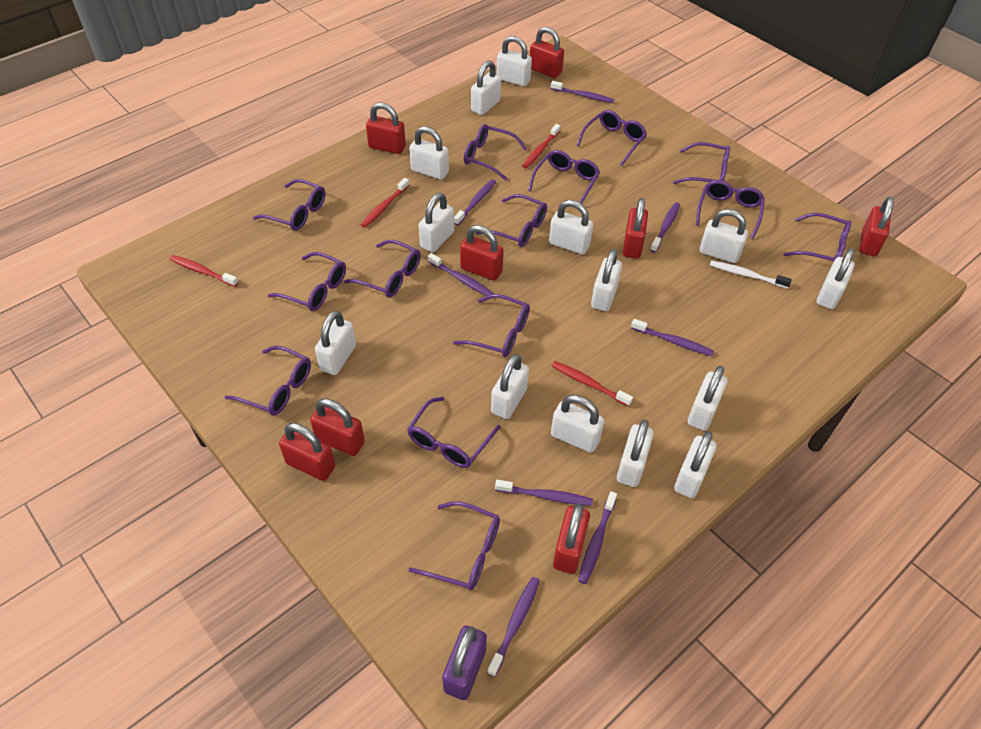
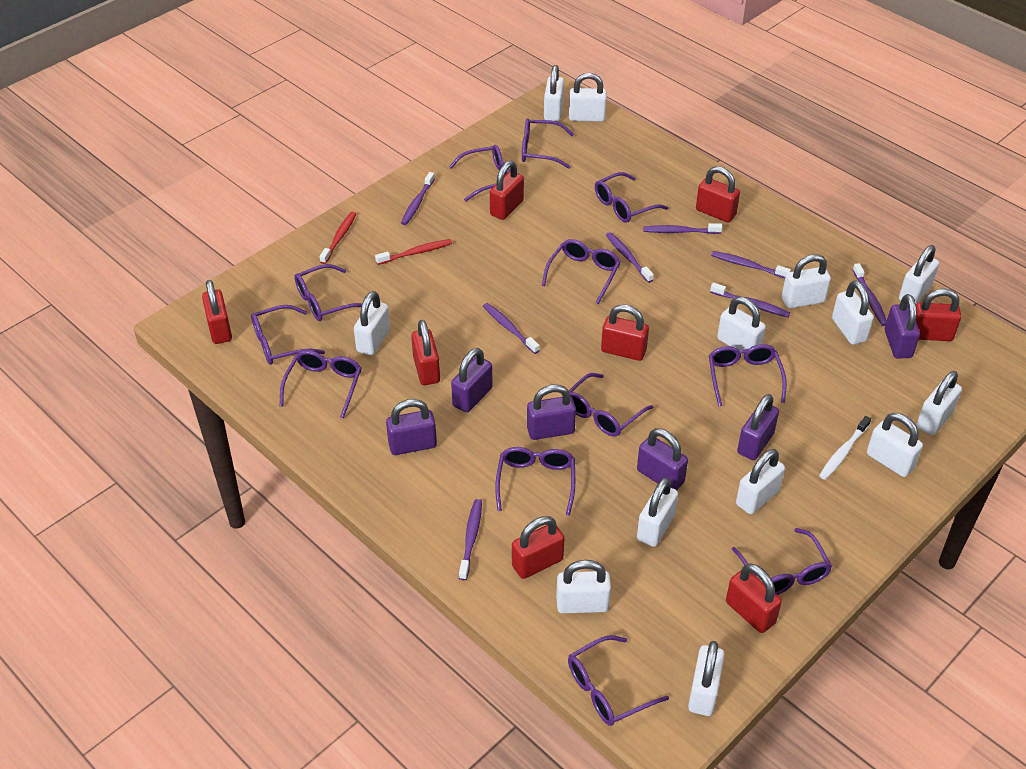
purple glasses: 14 -> 12
purple padlock: 1 -> 6
red toothbrush: 4 -> 2
white padlock: 14 -> 13

